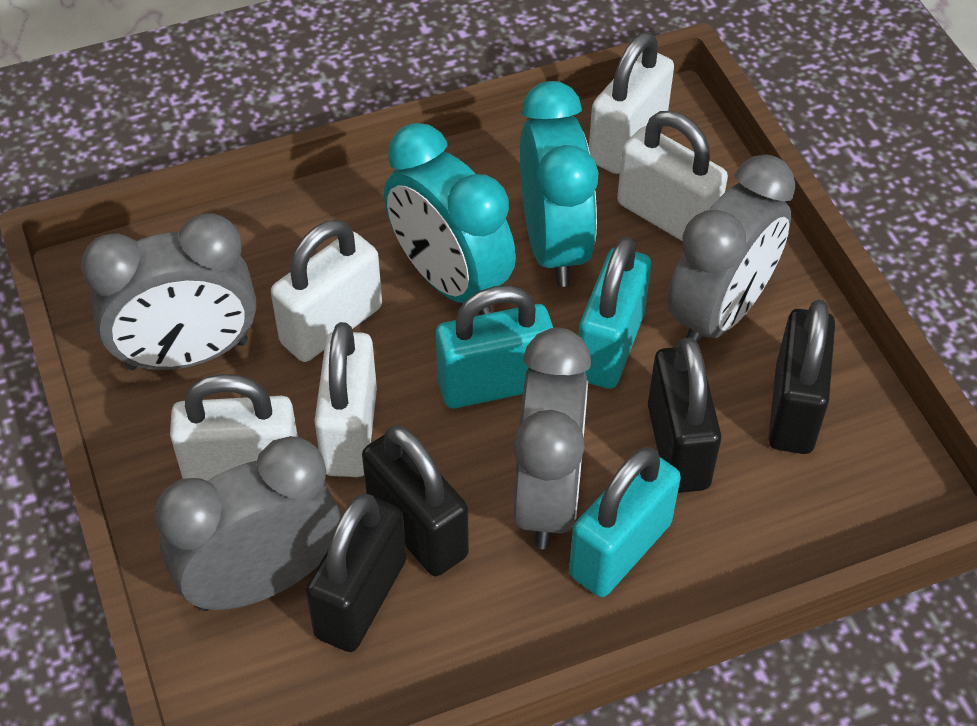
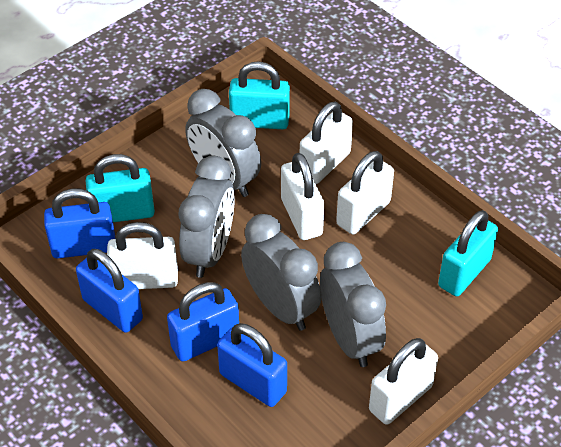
black padlock: 4 -> 0
blue padlock: 0 -> 4
turquoise clock: 2 -> 0

